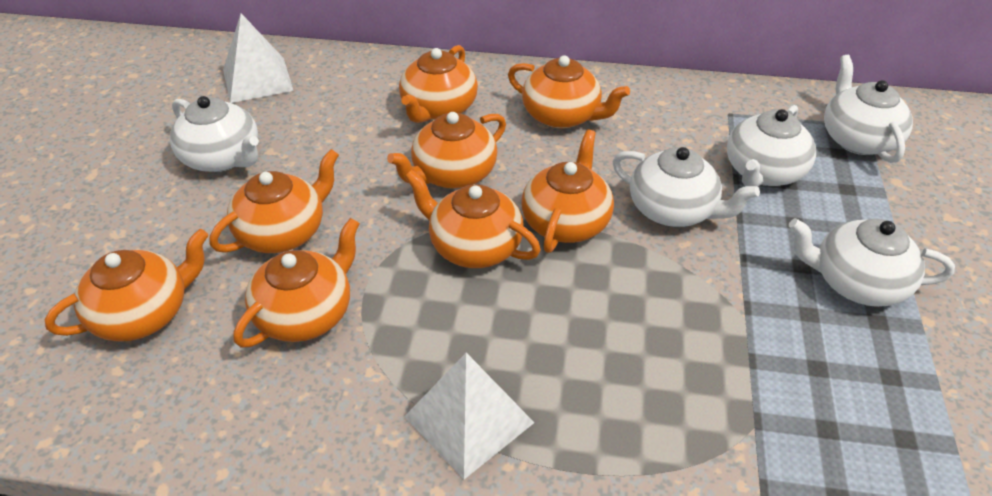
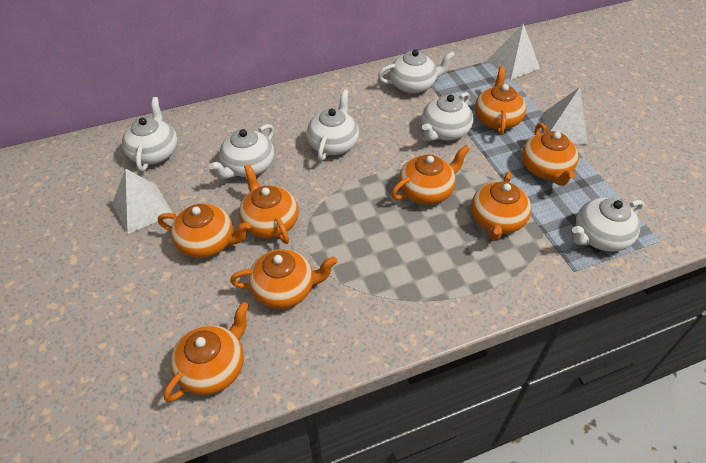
white pyramid: 2 -> 3
white teapot: 5 -> 6

